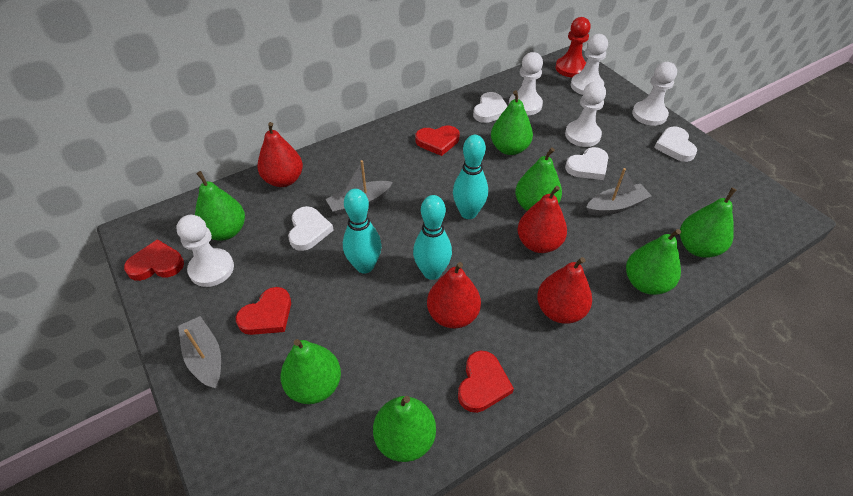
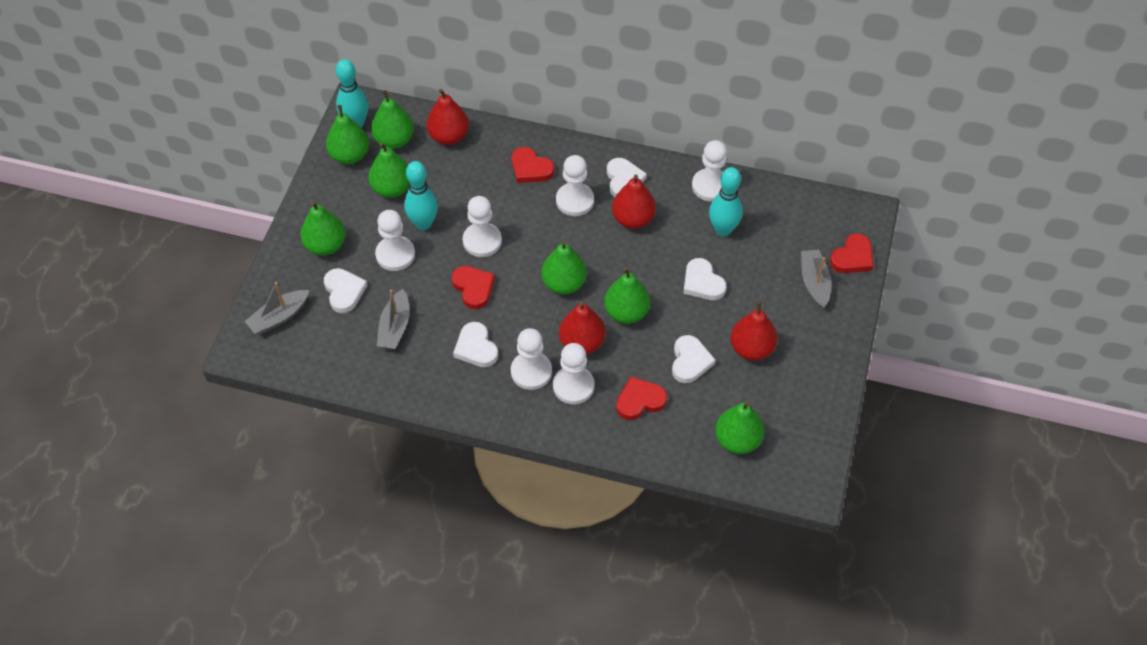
red pawn: 1 -> 0
white heart: 4 -> 5
white pawn: 5 -> 6

